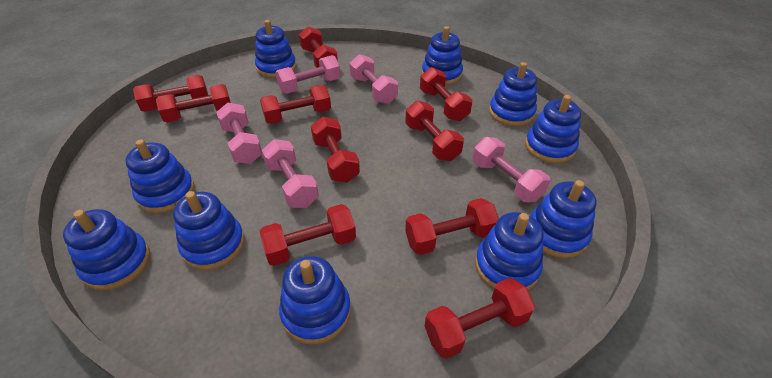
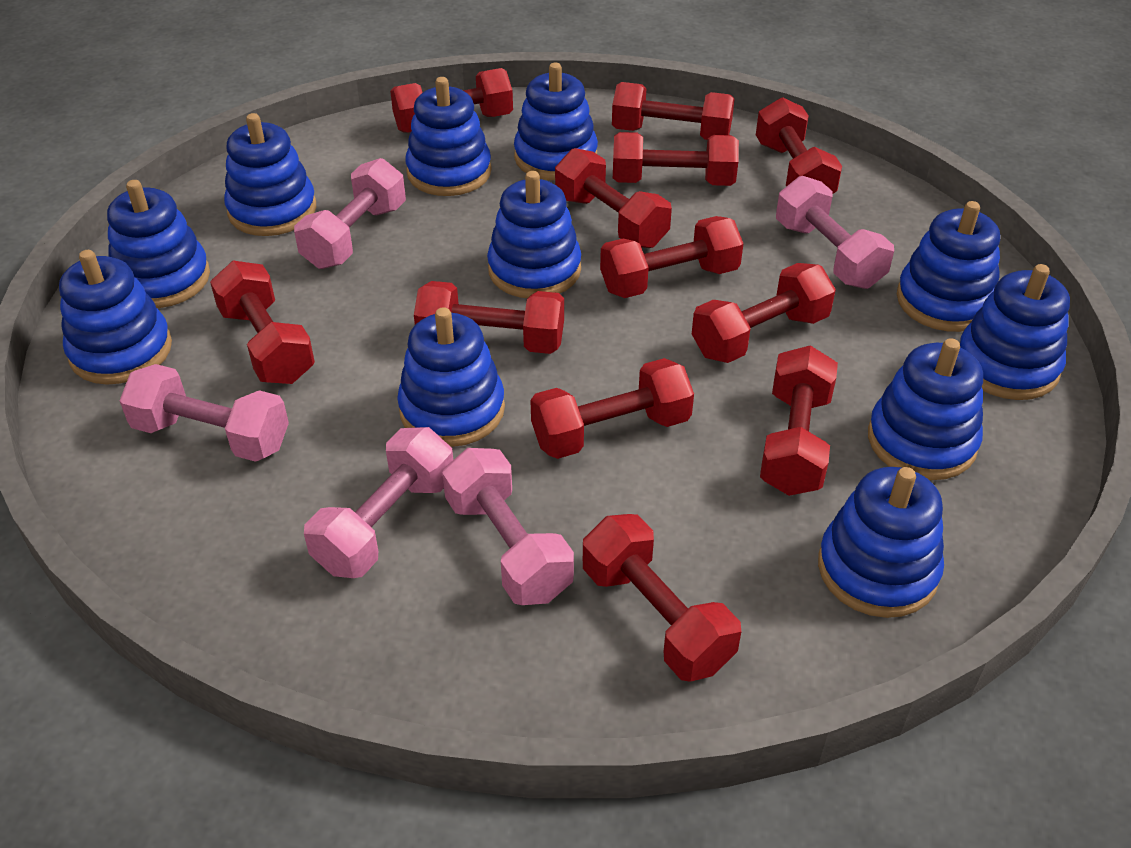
blue stacking toy: 10 -> 11
red dumbbell: 10 -> 12

